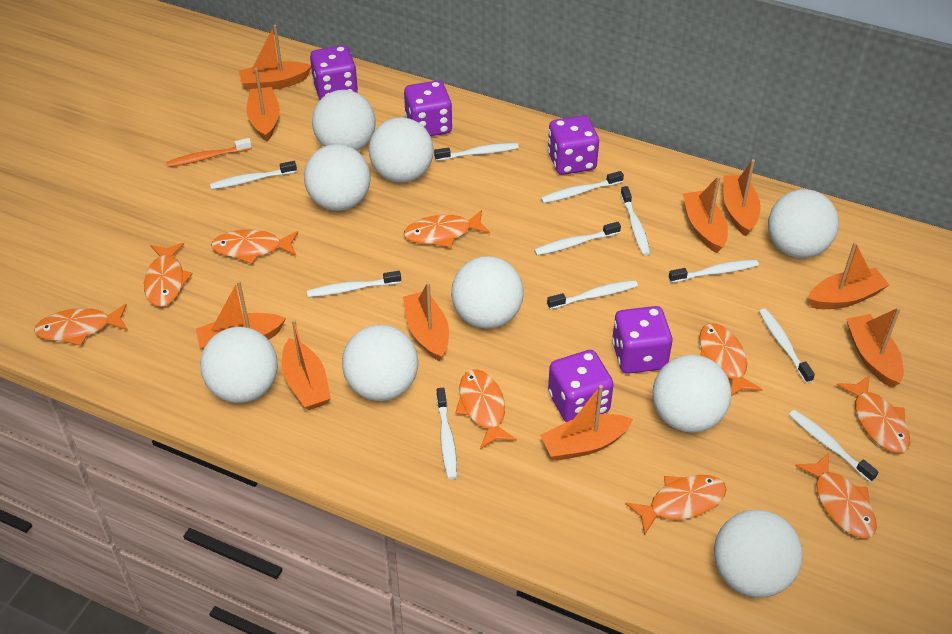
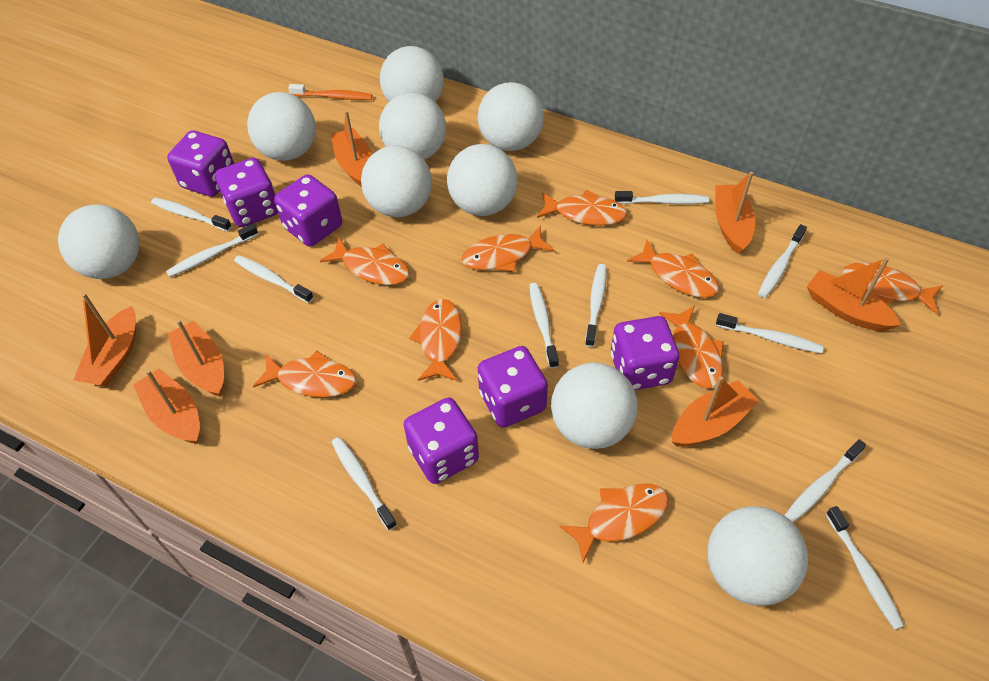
orange boat: 10 -> 7
purple dice: 5 -> 6

